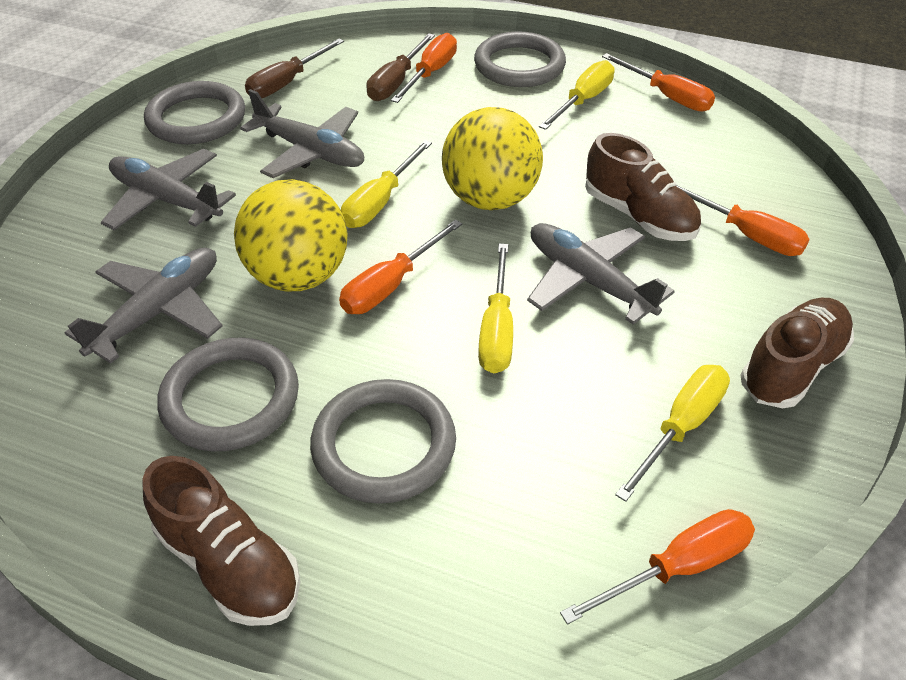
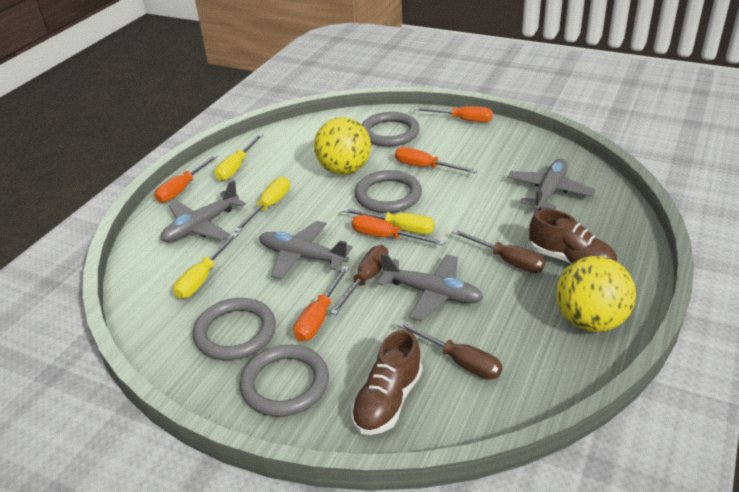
brown screwdriver: 2 -> 3
brown shoe: 3 -> 2

